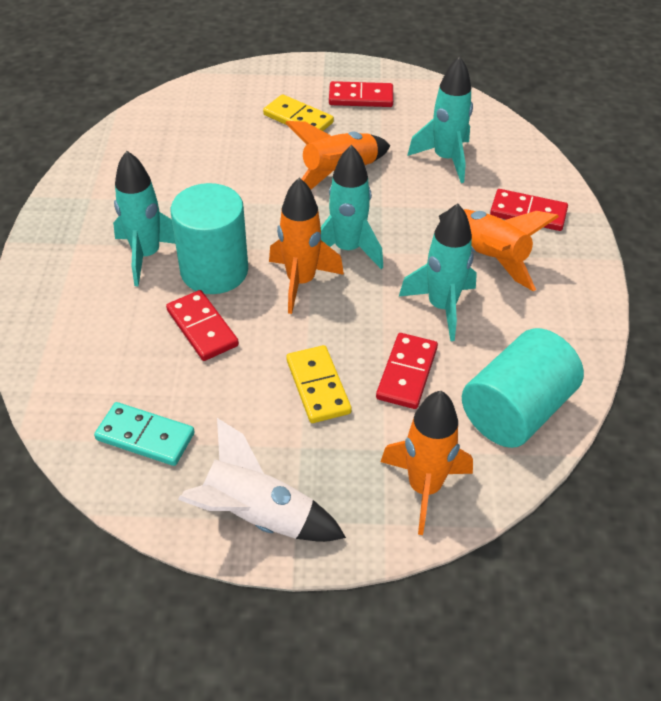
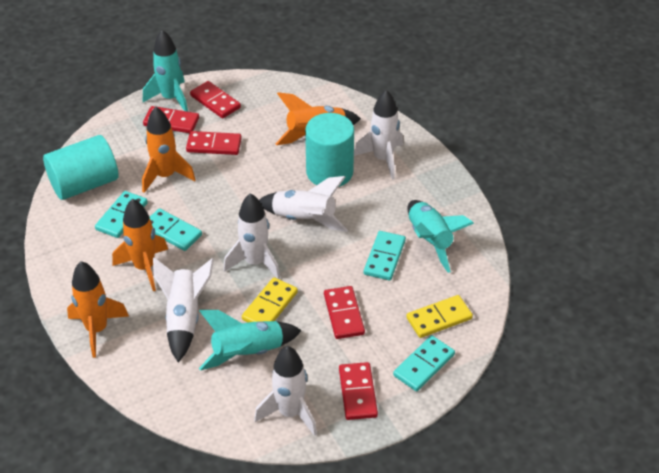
red domino: 4 -> 5
turquoise domino: 1 -> 4
turquoise rocket: 4 -> 3
white rocket: 1 -> 5

